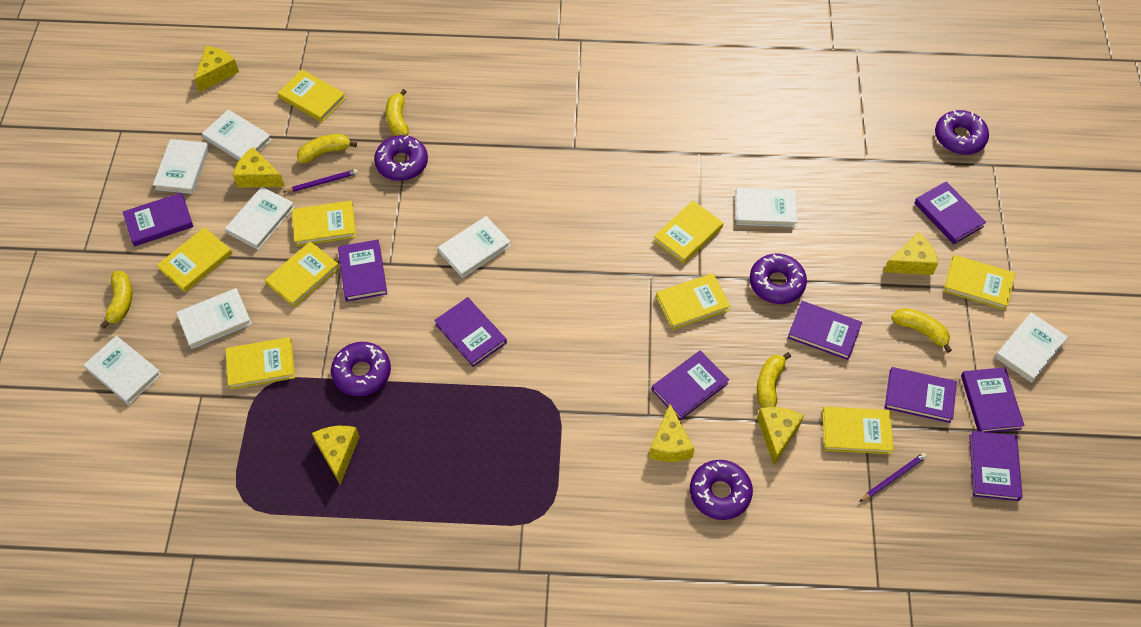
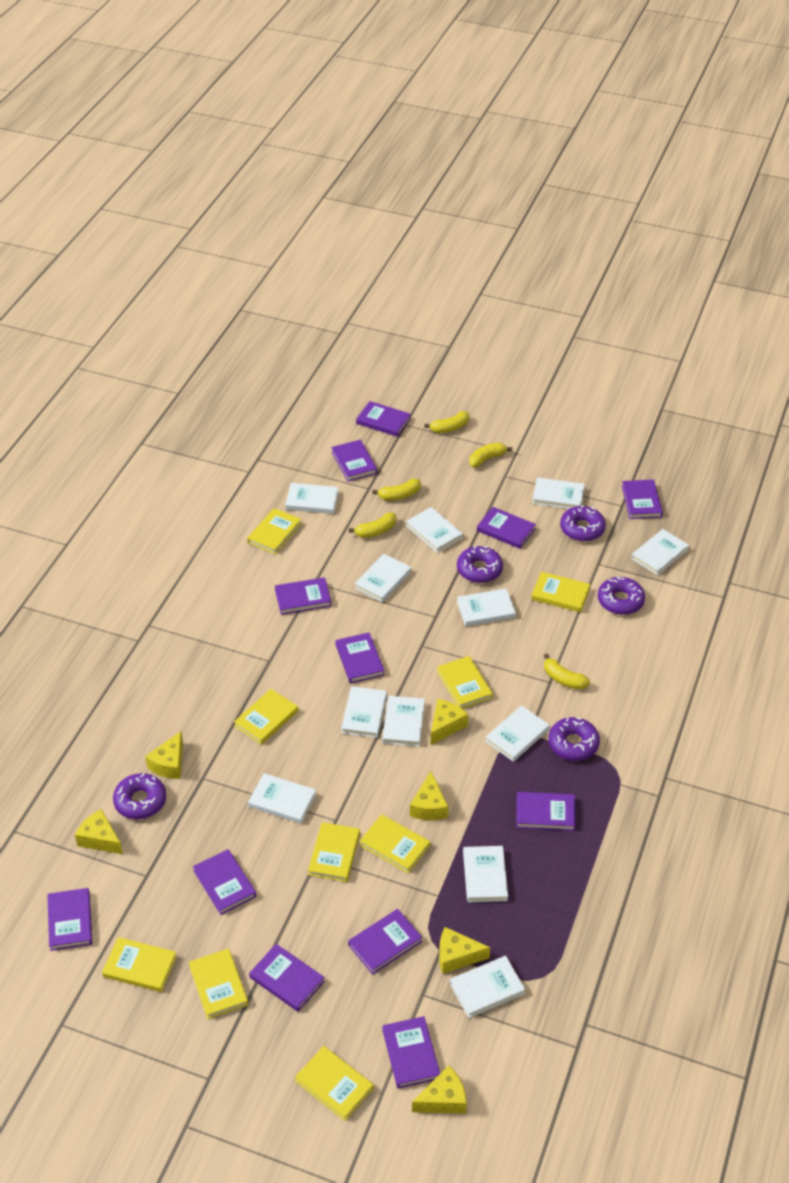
purple book: 9 -> 12
purple pencil: 2 -> 0
white book: 8 -> 12

